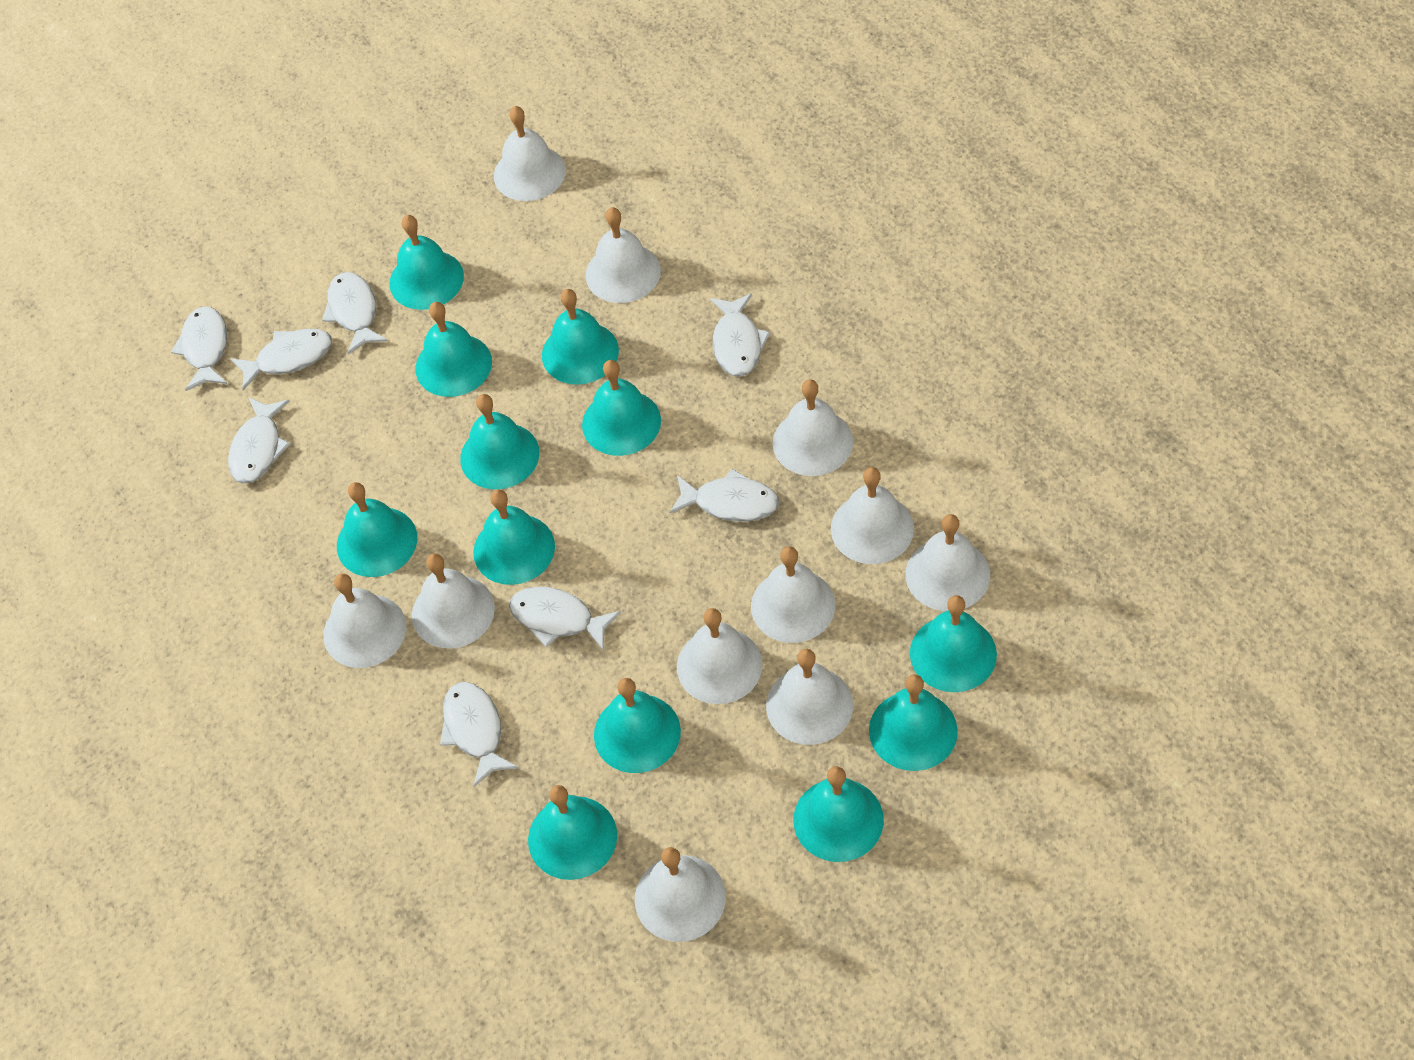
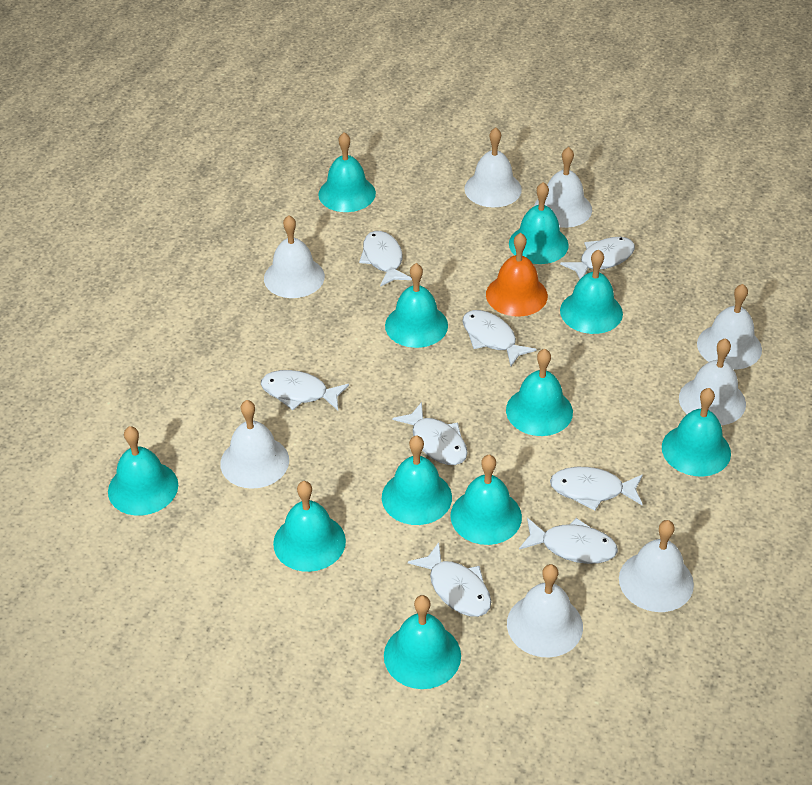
orange bell: 0 -> 1
turquoise bell: 12 -> 11
white bell: 11 -> 8

